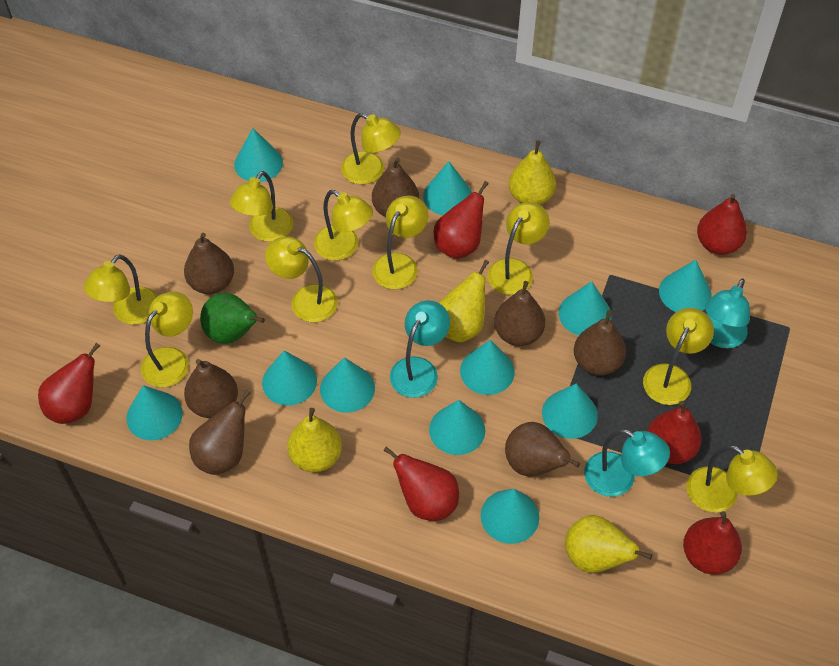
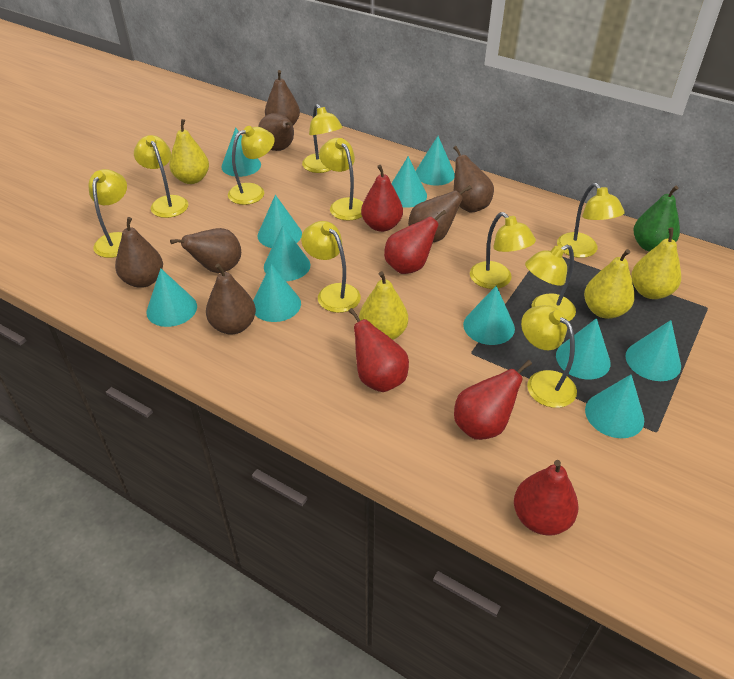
red pear: 6 -> 5
turquoise lamp: 3 -> 0

